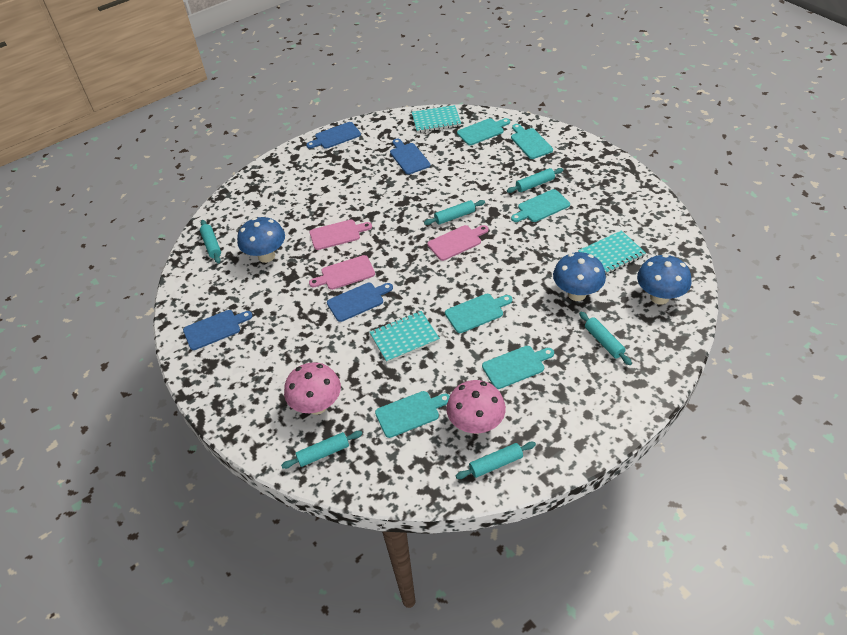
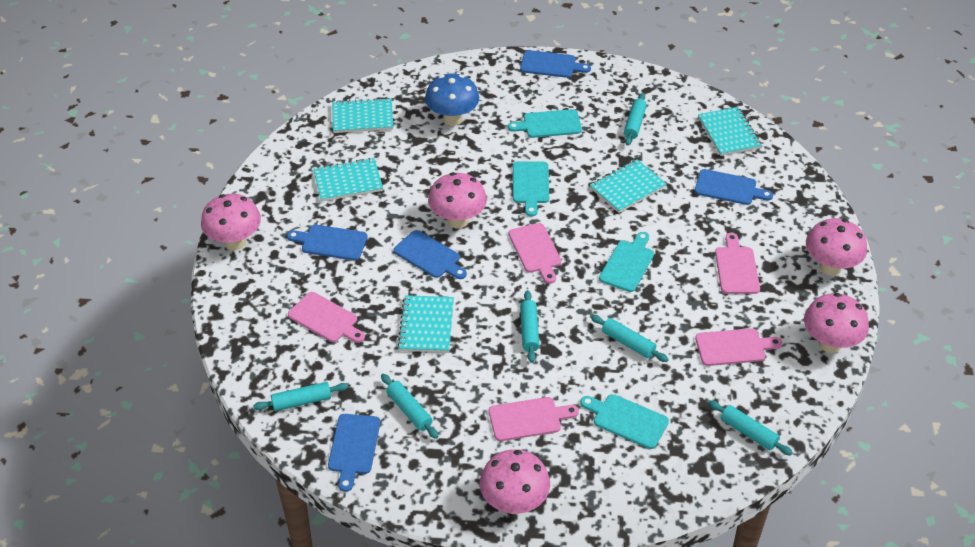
blue cutting board: 4 -> 5
blue mushroom: 3 -> 1
pink cutting board: 3 -> 5
pink mushroom: 2 -> 5
turquoise cutting board: 6 -> 4
turquoise notebook: 3 -> 5

